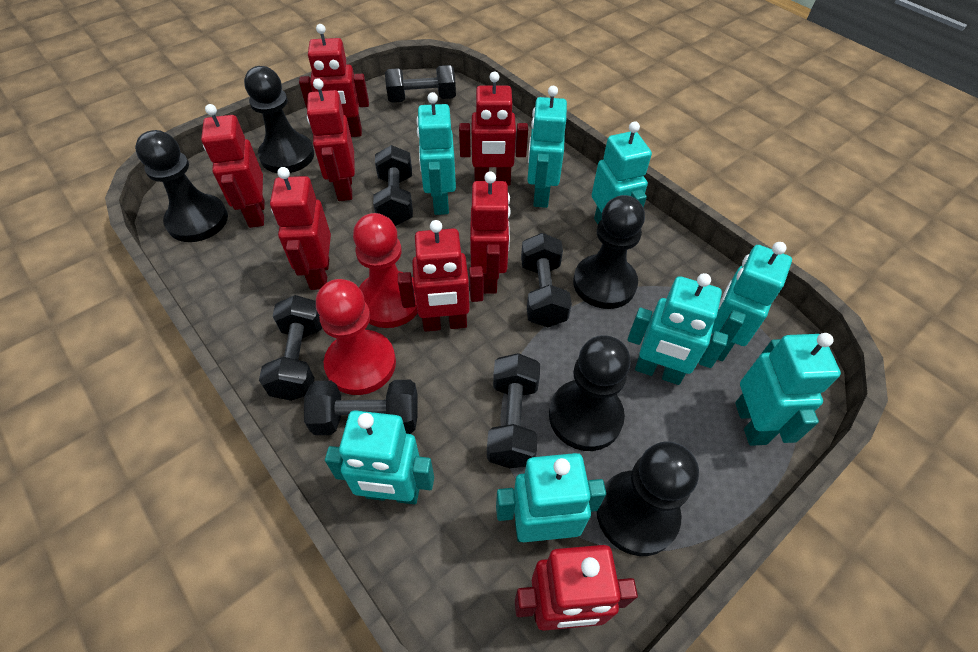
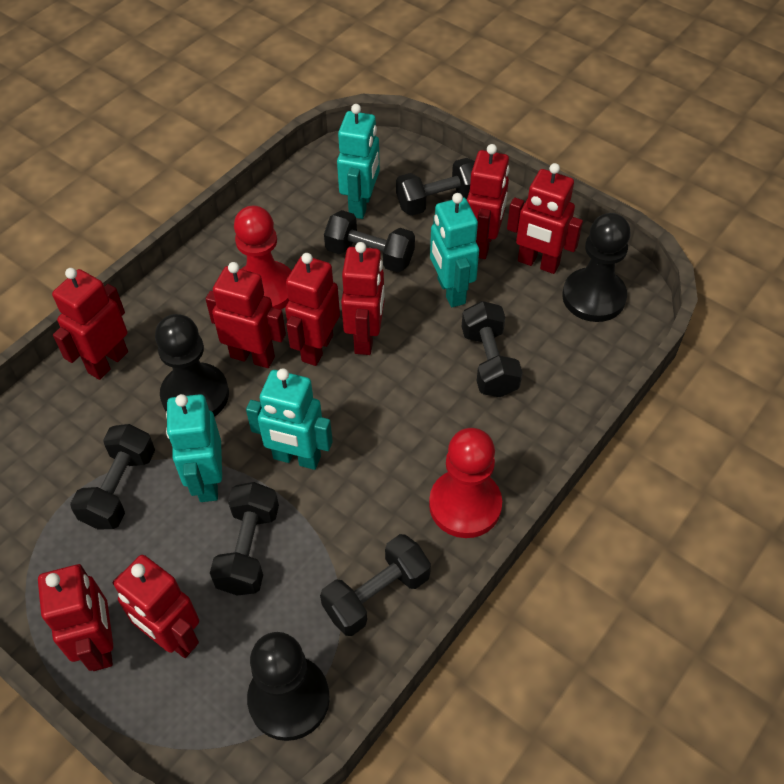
black pawn: 5 -> 3
turquoise robot: 8 -> 4

